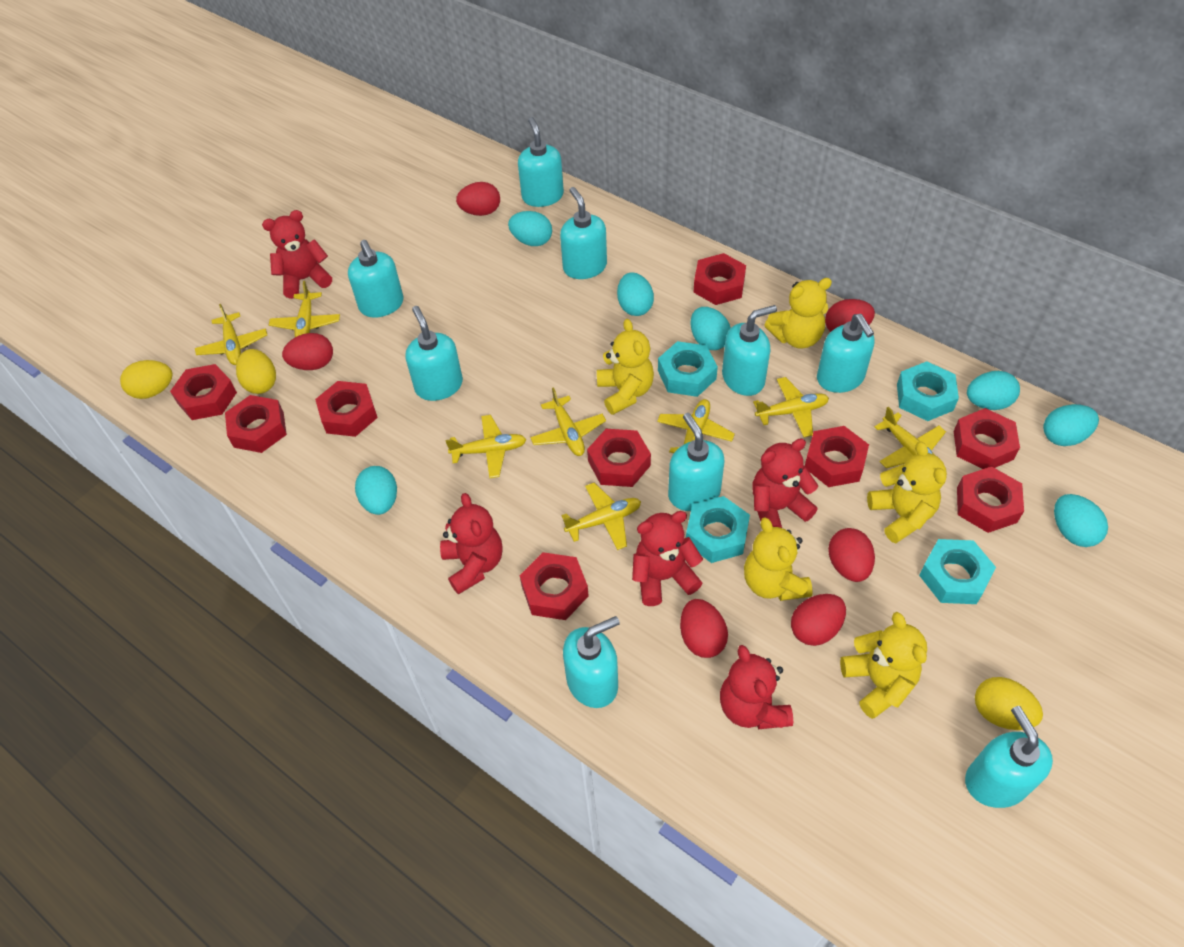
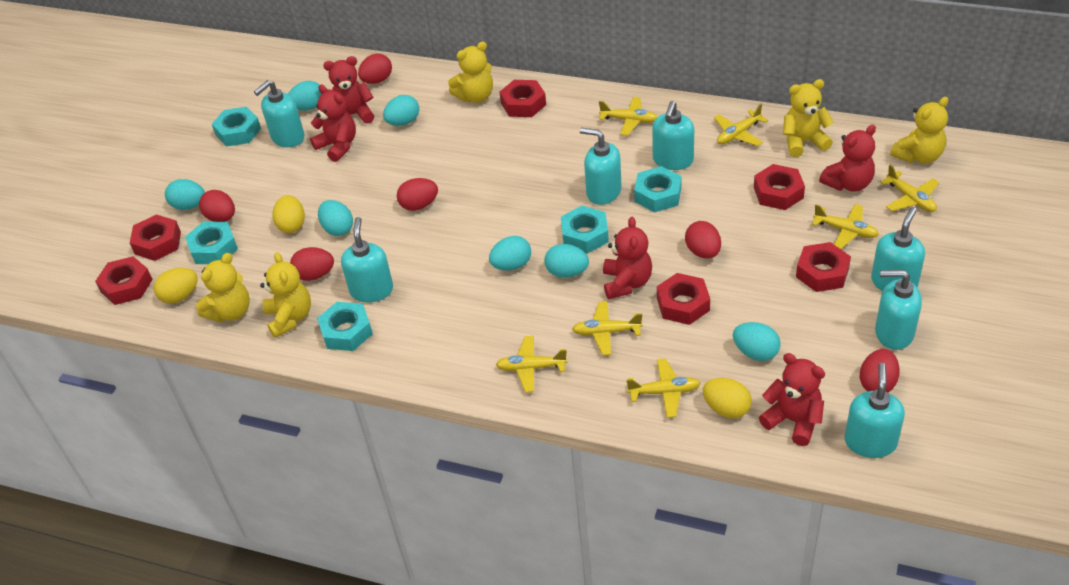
red nut: 9 -> 6
turquoise nut: 4 -> 5
turquoise soap dispenser: 9 -> 7
yellow plane: 8 -> 7

